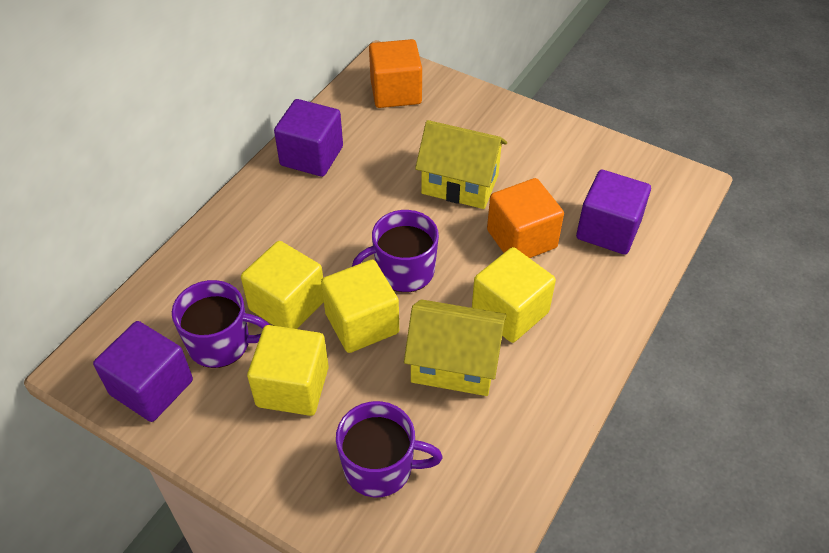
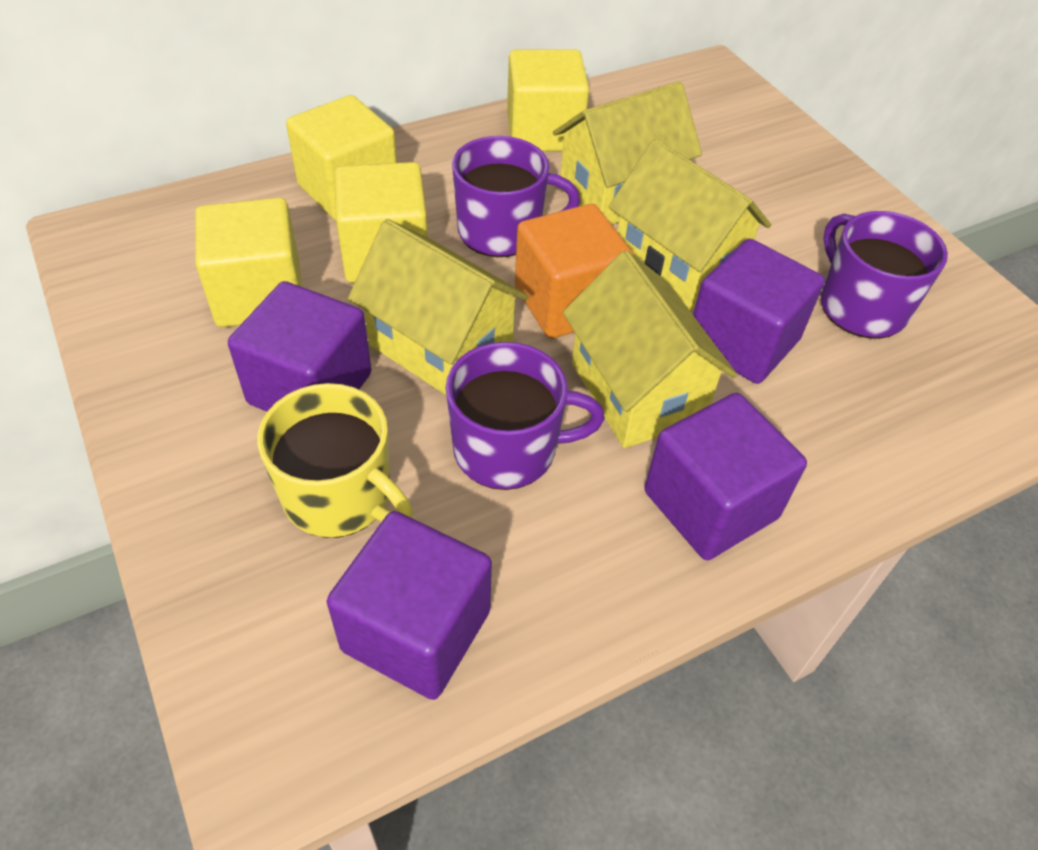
orange cube: 2 -> 1
purple cube: 3 -> 4
yellow house: 2 -> 4
yellow mug: 0 -> 1

